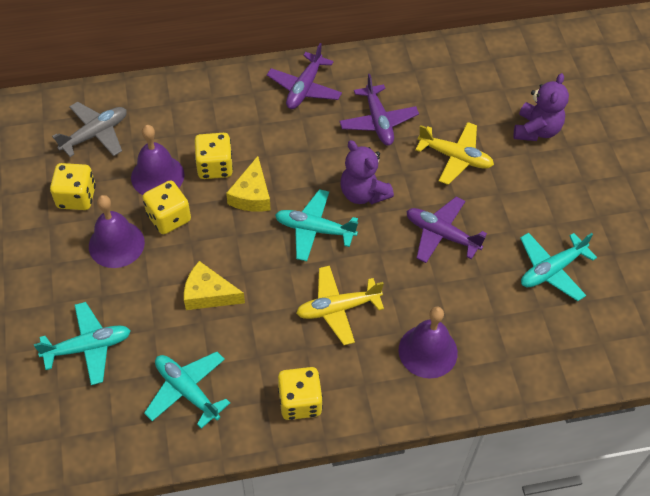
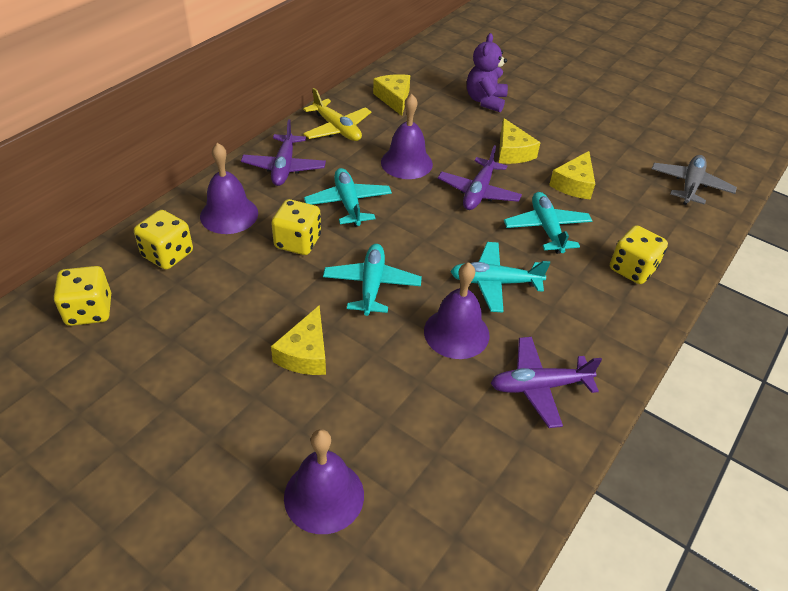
purple bell: 3 -> 4
purple teddy bear: 2 -> 1
yellow cheese: 2 -> 4
yellow plane: 2 -> 1

